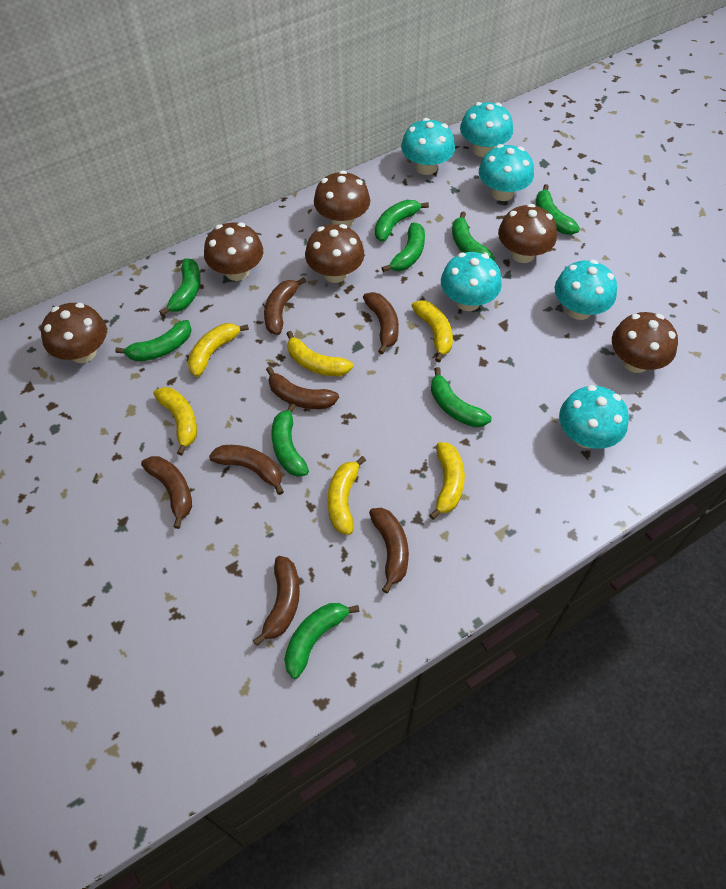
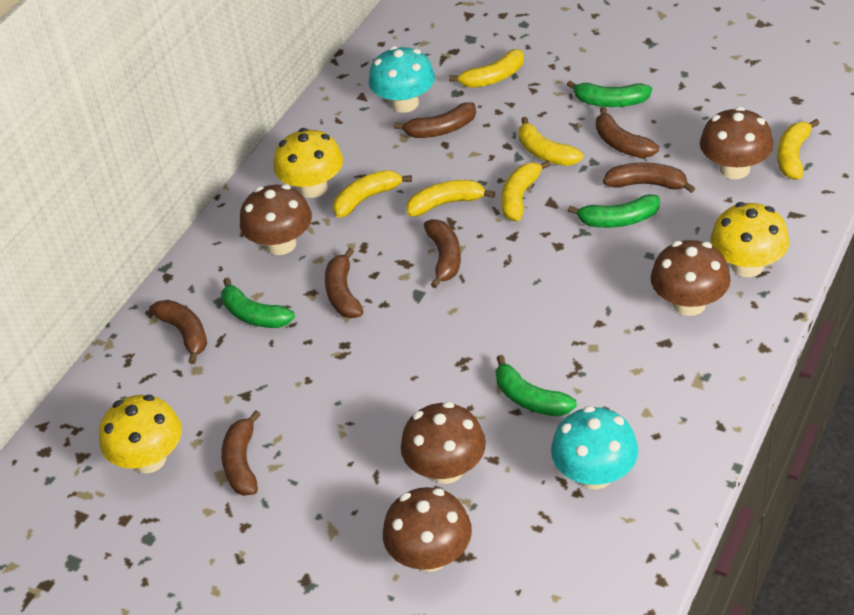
brown mushroom: 6 -> 5
green banana: 9 -> 4
turquoise mushroom: 6 -> 2
yellow mushroom: 0 -> 3

